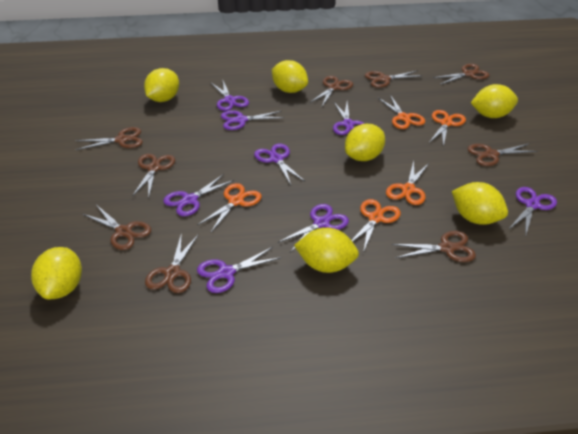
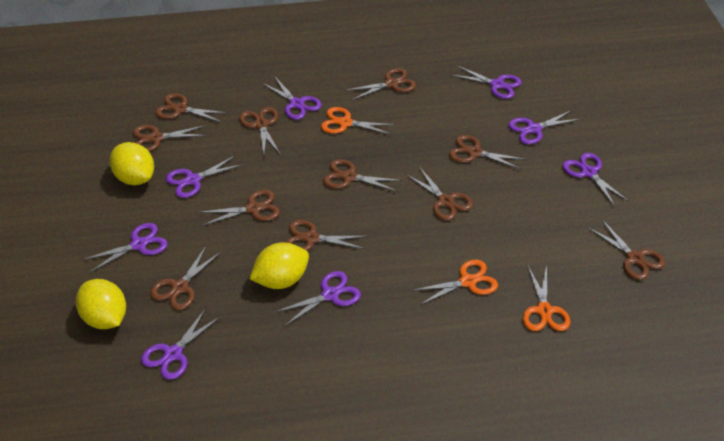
brown scissors: 9 -> 11
orange scissors: 5 -> 3
yellow lemon: 7 -> 3

